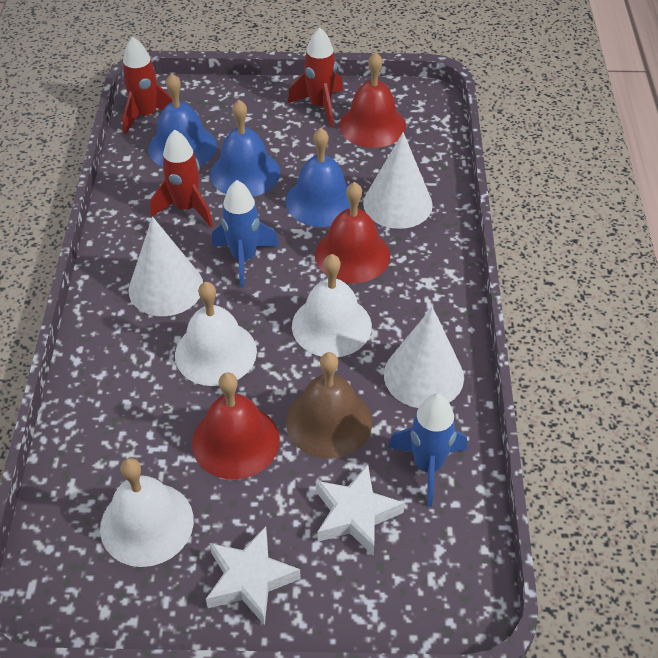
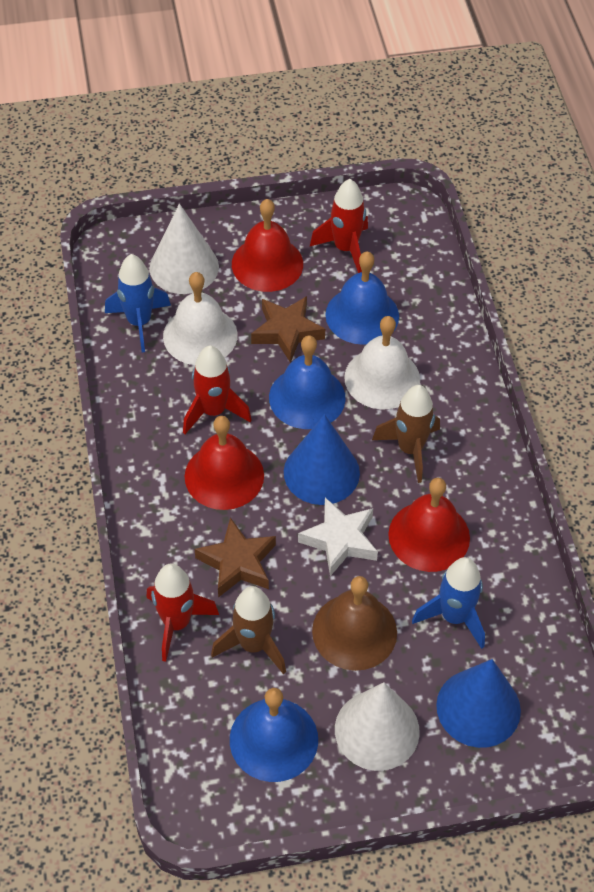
blue cone: 0 -> 2
brown rocket: 0 -> 2
brown star: 0 -> 2
white bell: 3 -> 2
white cone: 3 -> 2
white star: 2 -> 1

